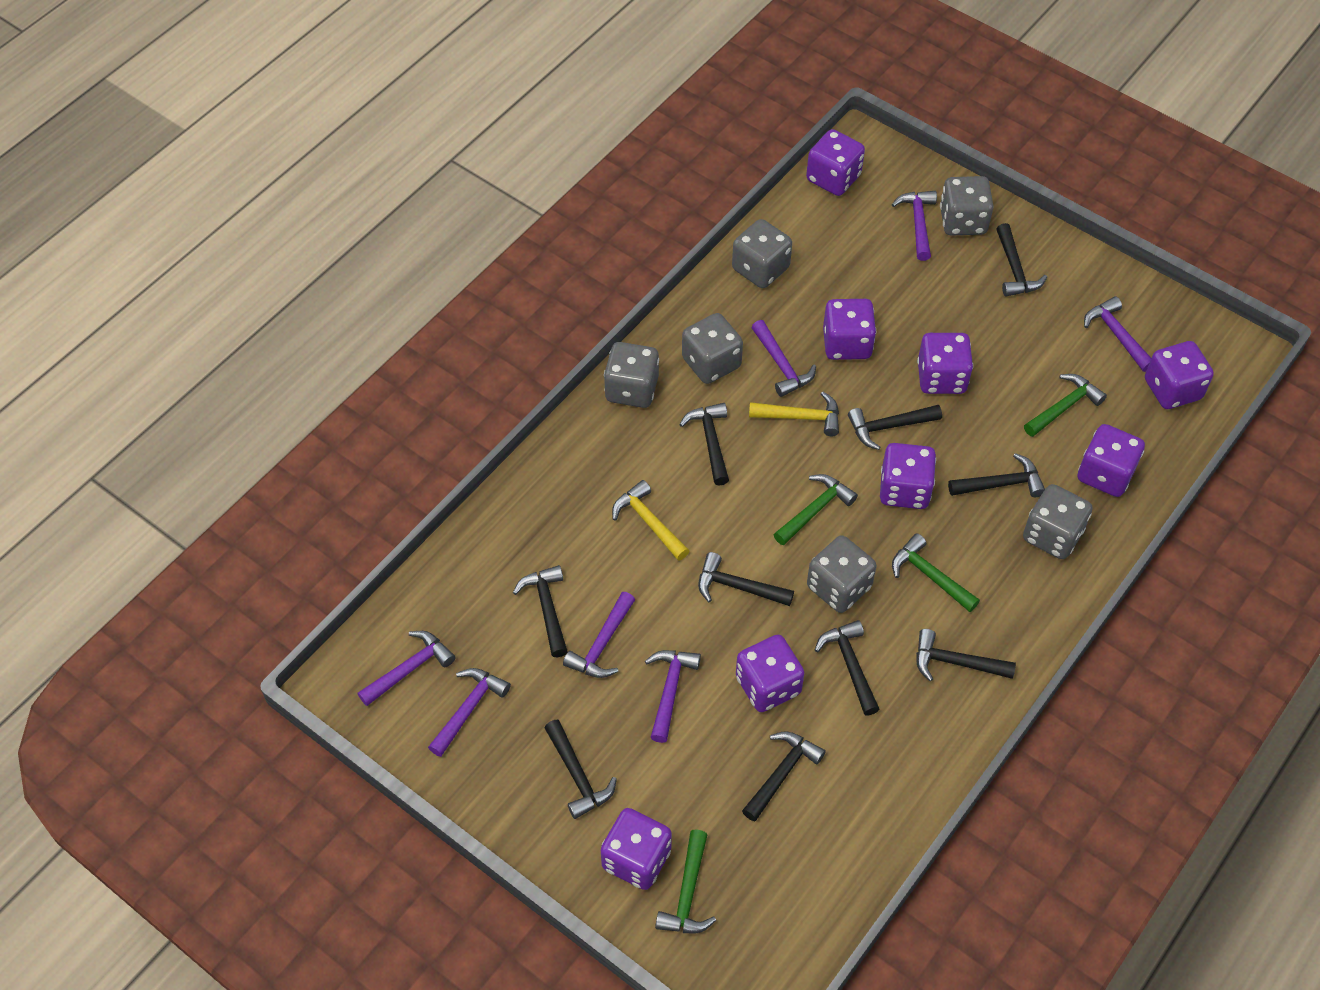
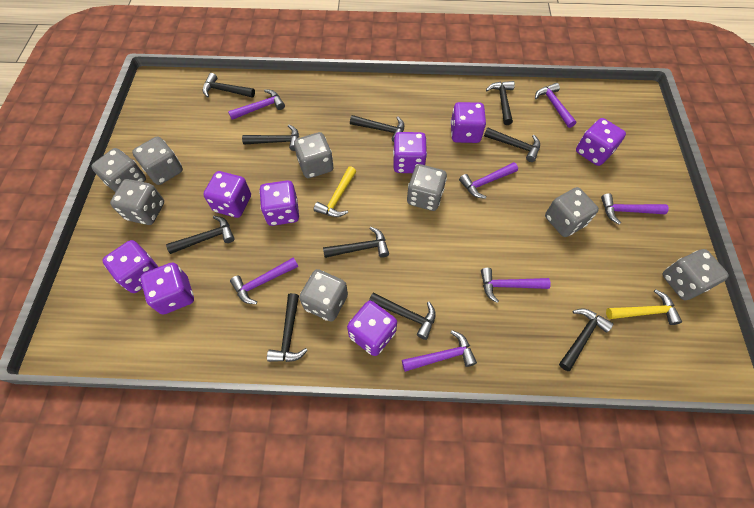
green hammer: 4 -> 0
grey dice: 6 -> 8

